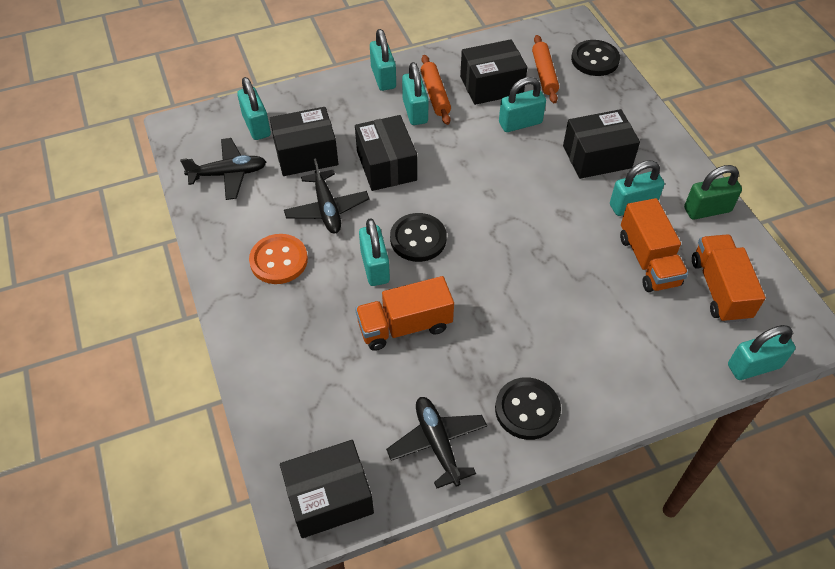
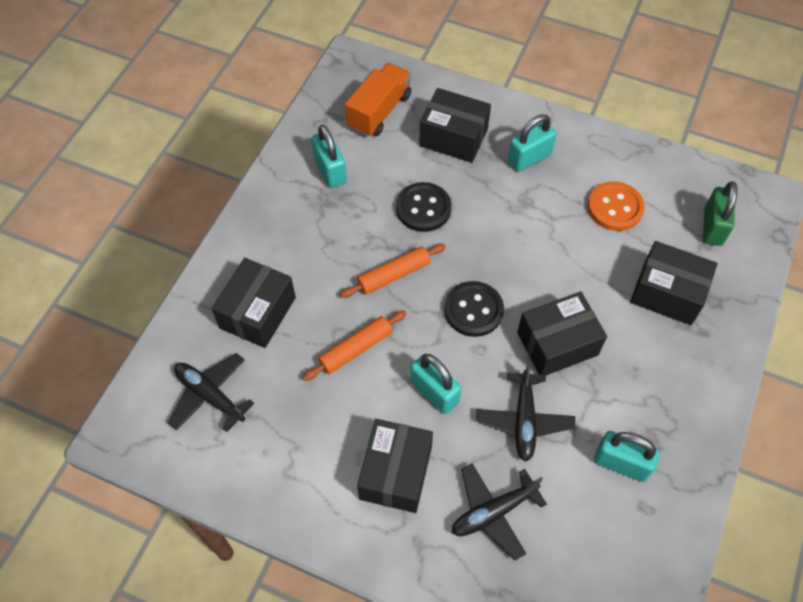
black button: 3 -> 2
orange truck: 3 -> 1
turquoise padlock: 7 -> 4

